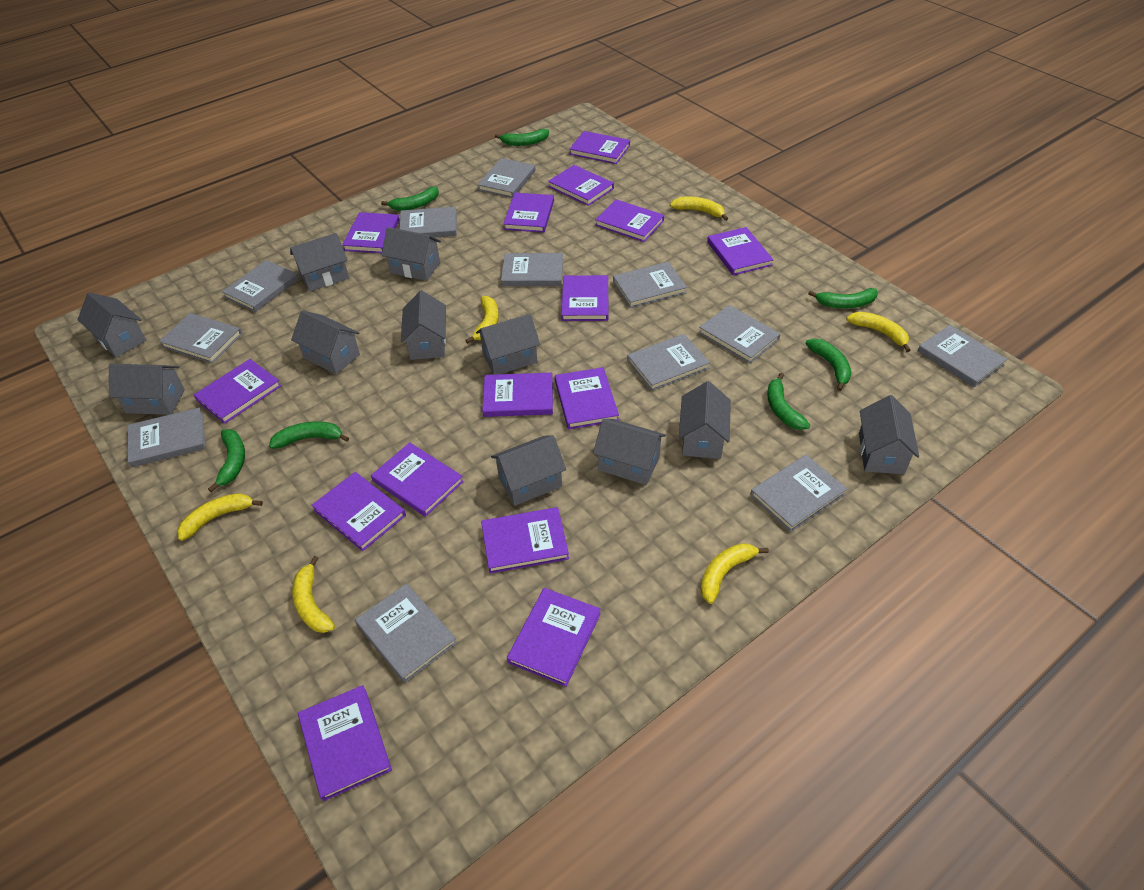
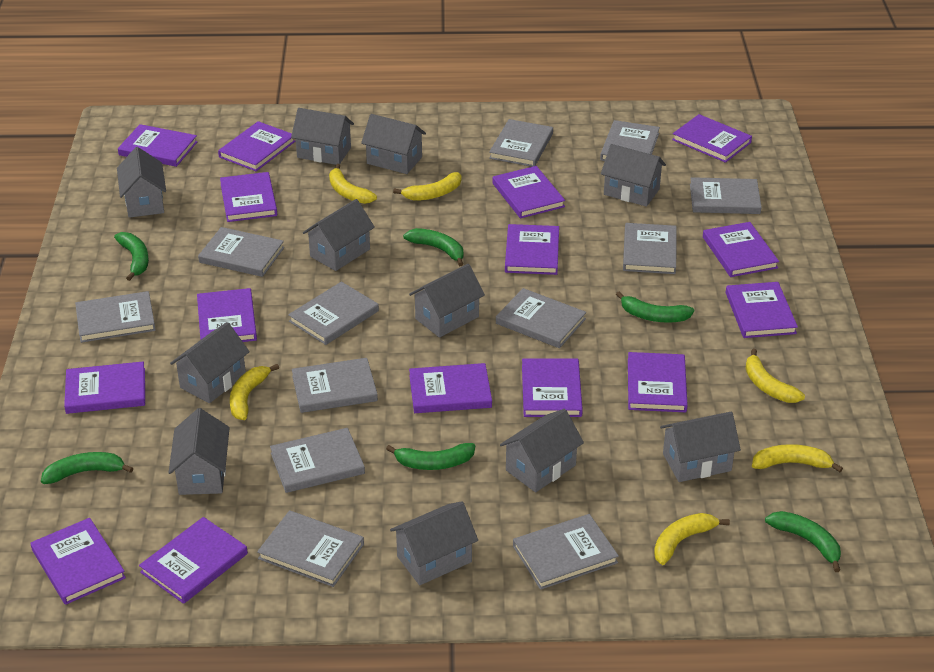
green banana: 7 -> 6

